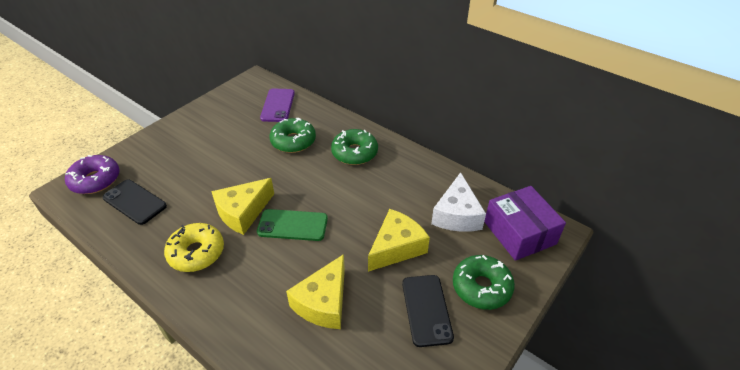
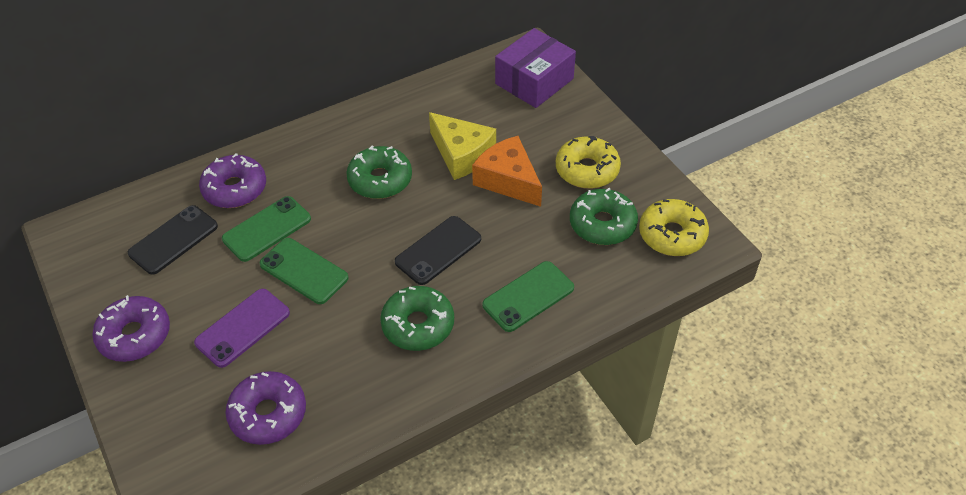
green phone: 1 -> 3
orange cheese: 0 -> 1
purple donut: 1 -> 3
white cheese: 1 -> 0
yellow cheese: 3 -> 1
yellow donut: 1 -> 2

